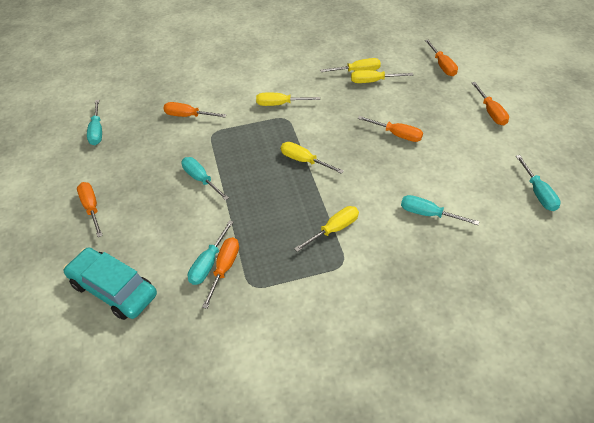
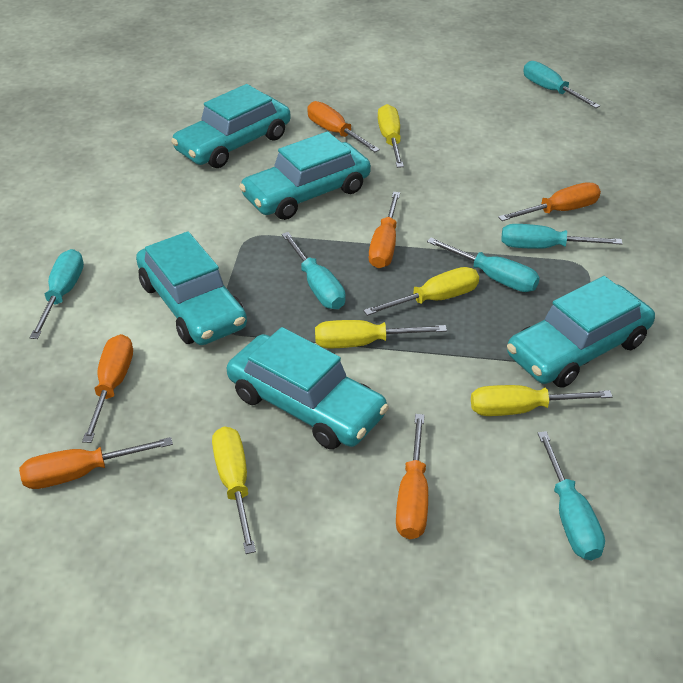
turquoise car: 1 -> 5
turquoise screwdriver: 5 -> 6

